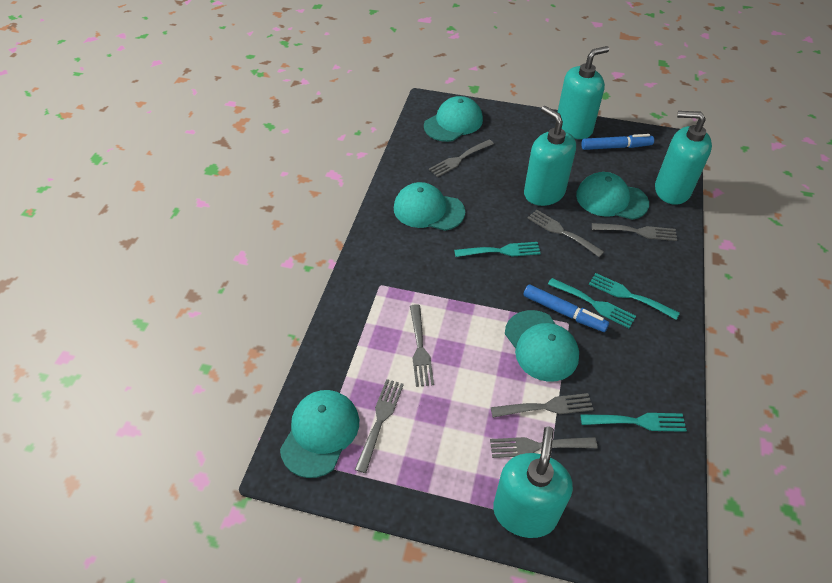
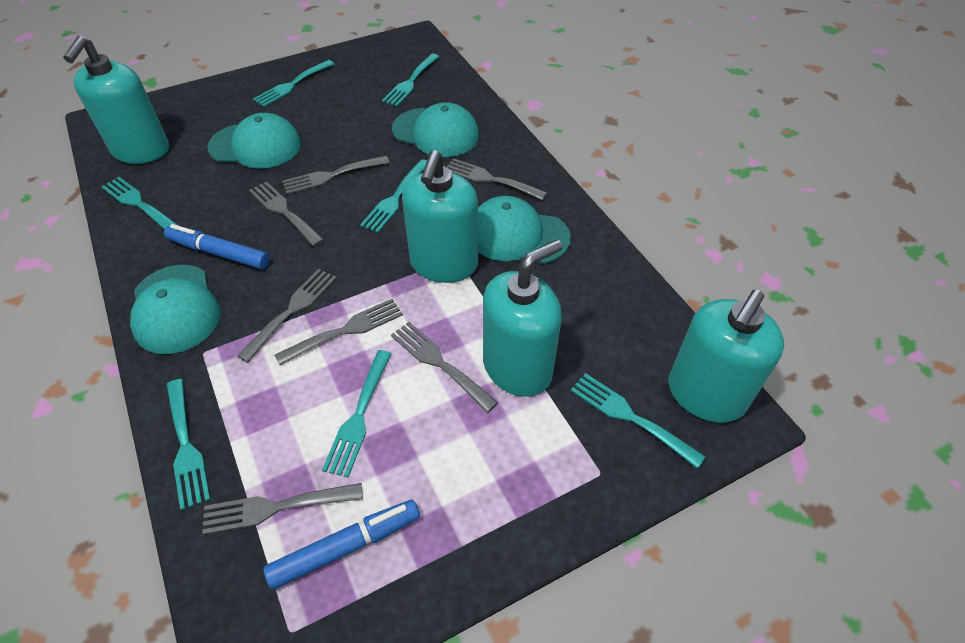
turquoise cap: 5 -> 4
turquoise fork: 4 -> 7

